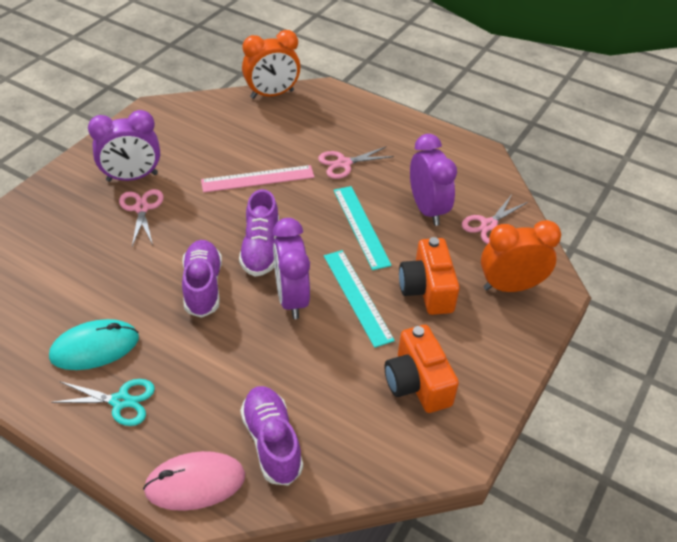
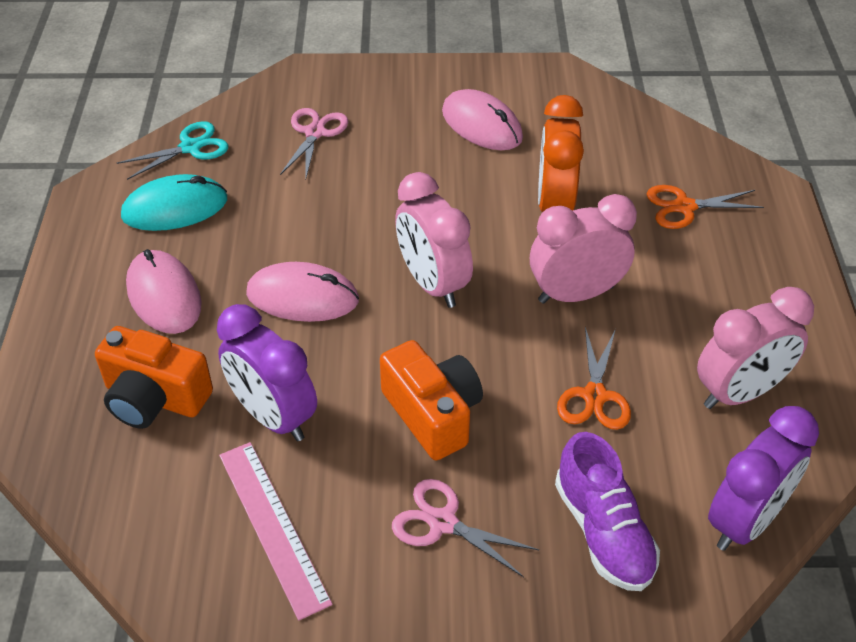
orange clock: 2 -> 1
orange scissors: 0 -> 2
pink clock: 0 -> 3
pink mouse: 1 -> 3
pink scissors: 3 -> 2
purple clock: 3 -> 2
purple shoe: 3 -> 1
turquoise ruler: 2 -> 0

